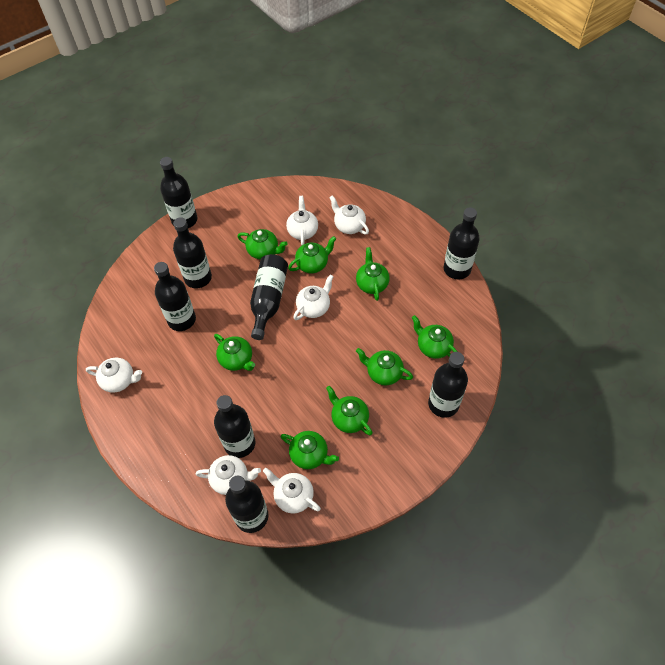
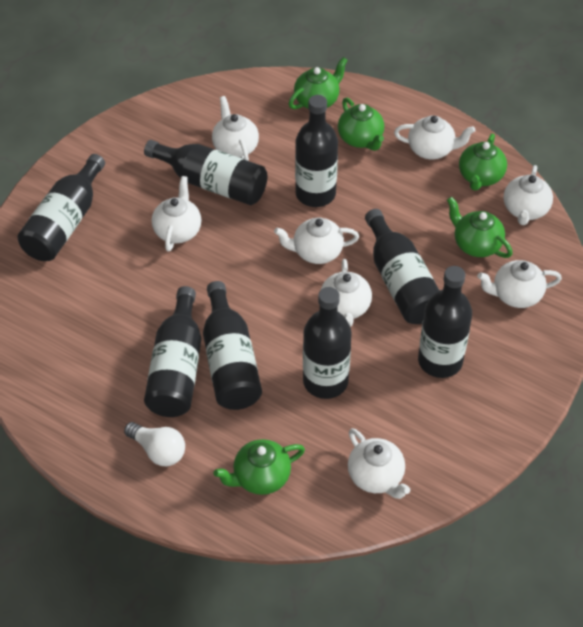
green teapot: 8 -> 5
white light bulb: 0 -> 1
white teapot: 6 -> 8

